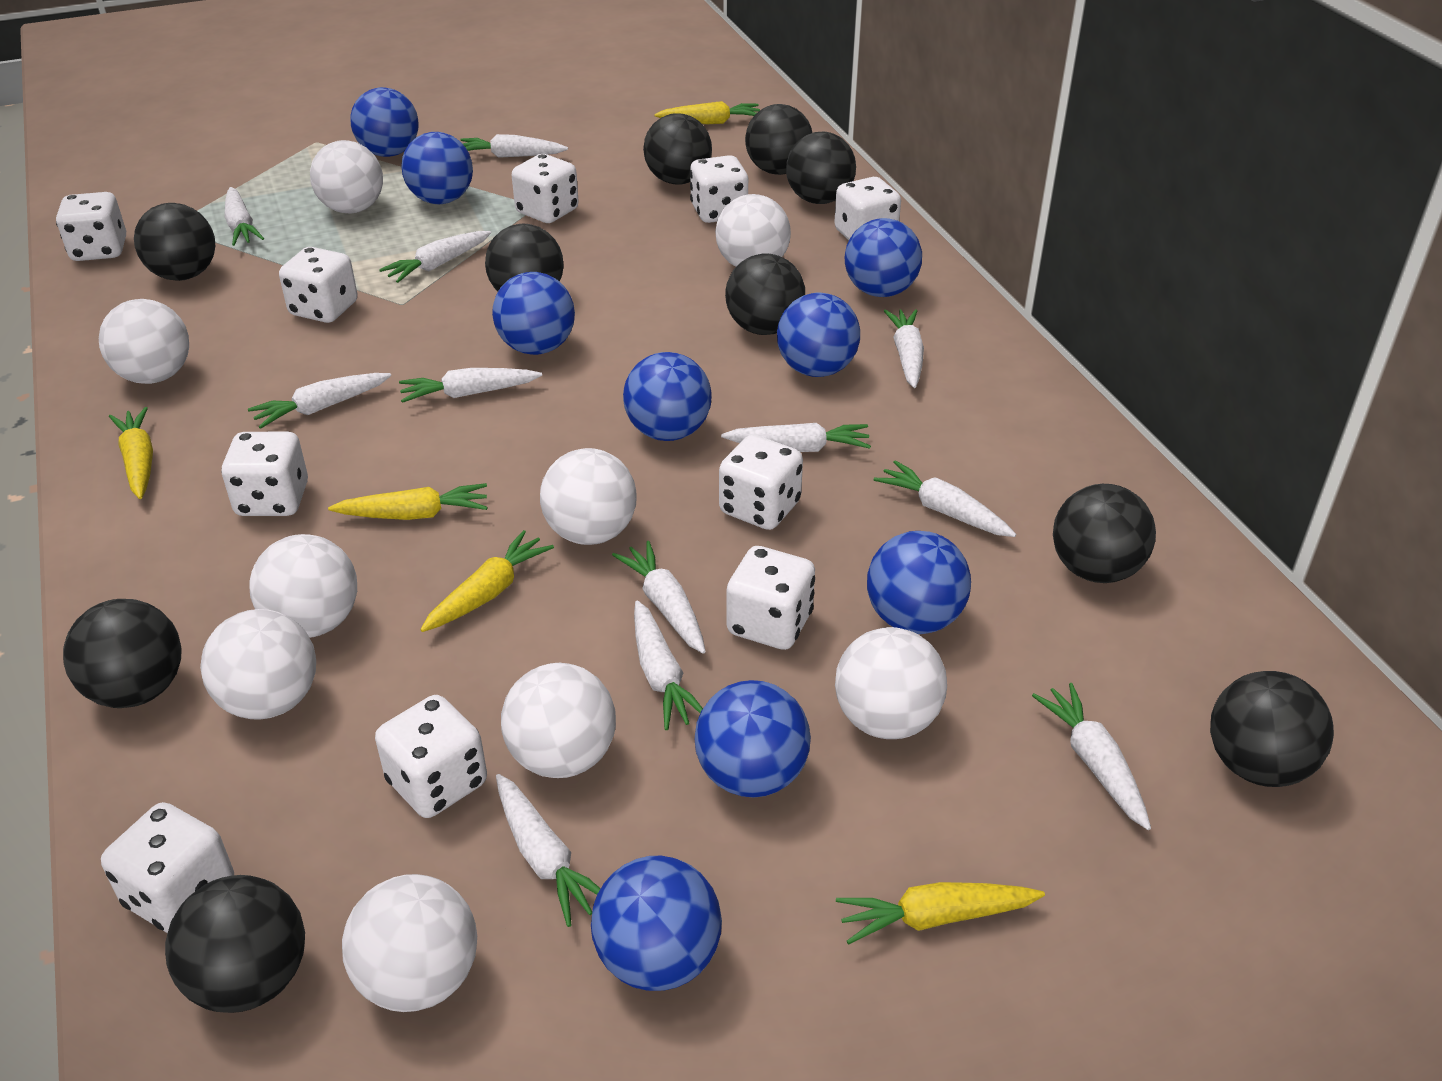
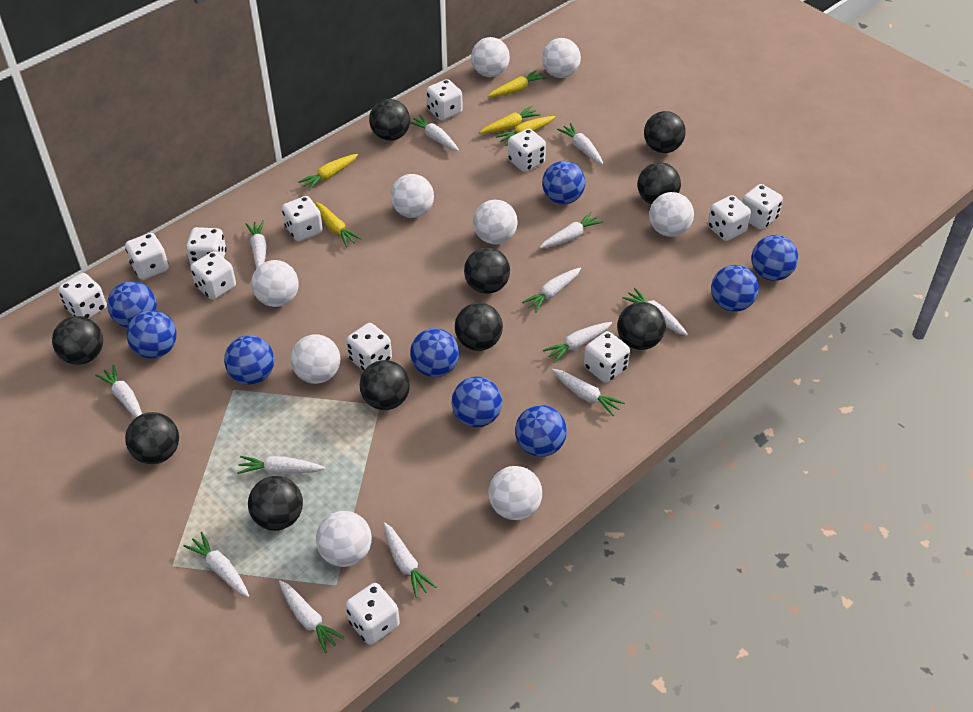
white carrot: 12 -> 13
white dice: 10 -> 12

